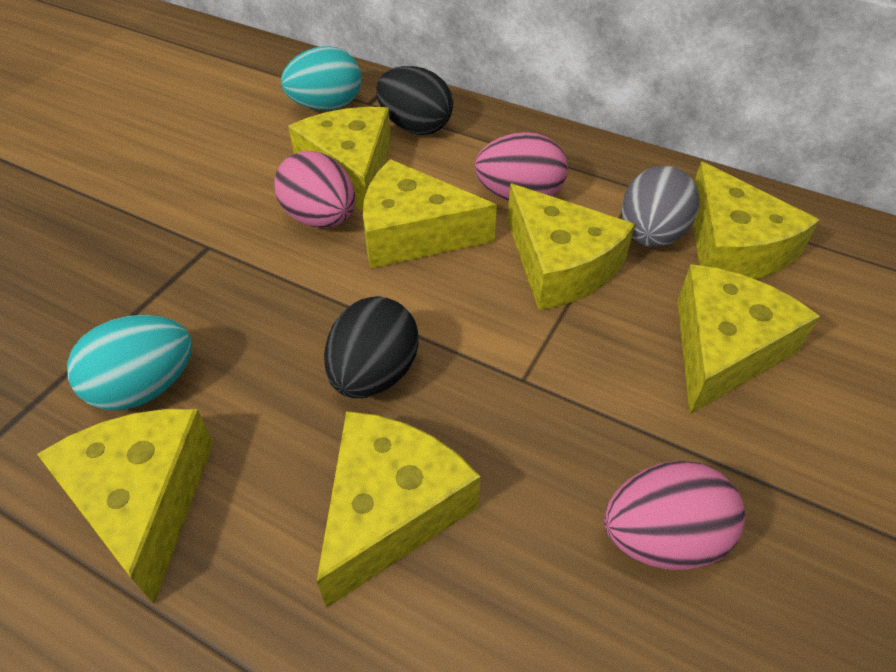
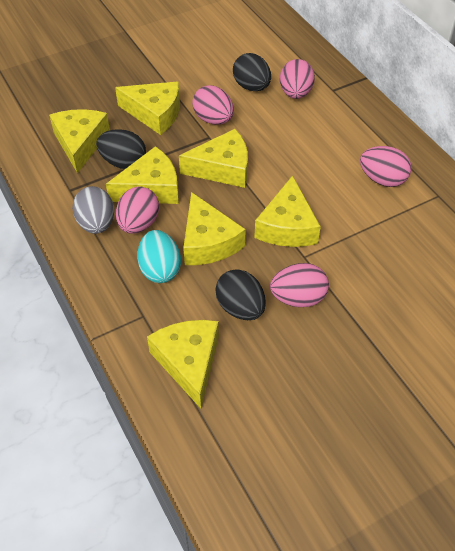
black egg: 2 -> 3
pink egg: 3 -> 5
turquoise egg: 2 -> 1

